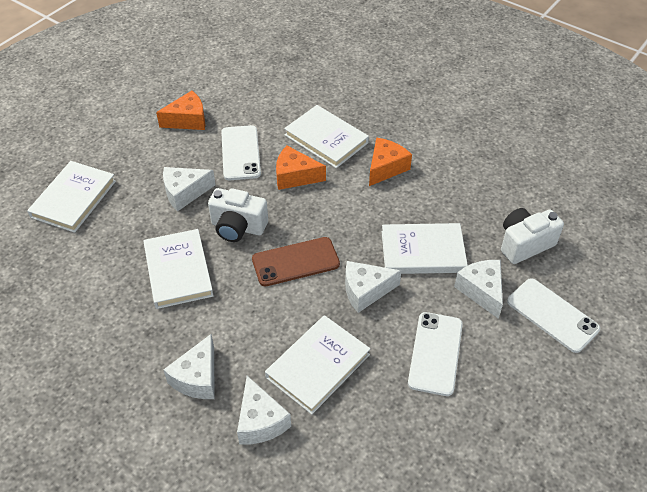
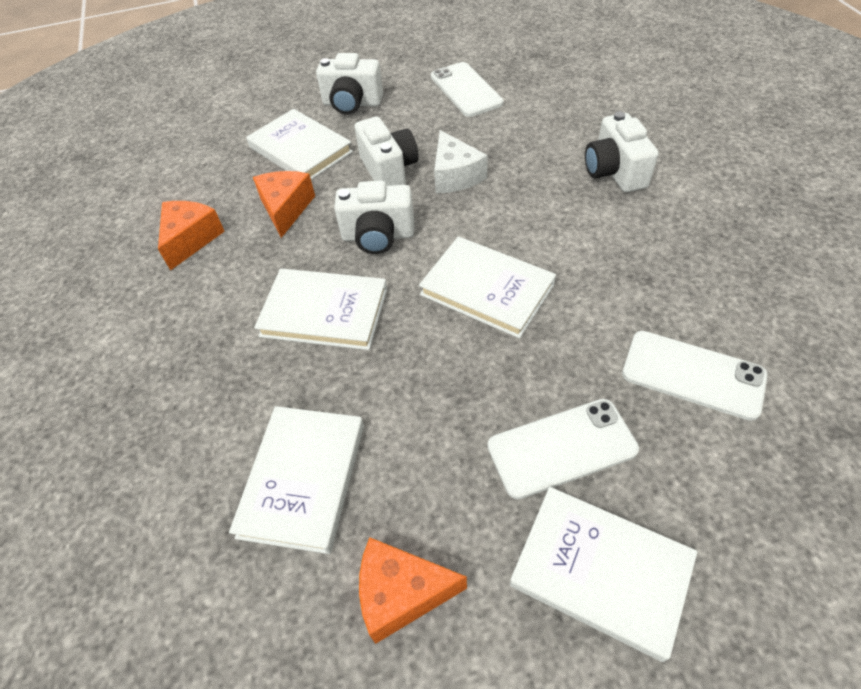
brown phone: 1 -> 0
white camera: 2 -> 4
white cheese: 5 -> 1

